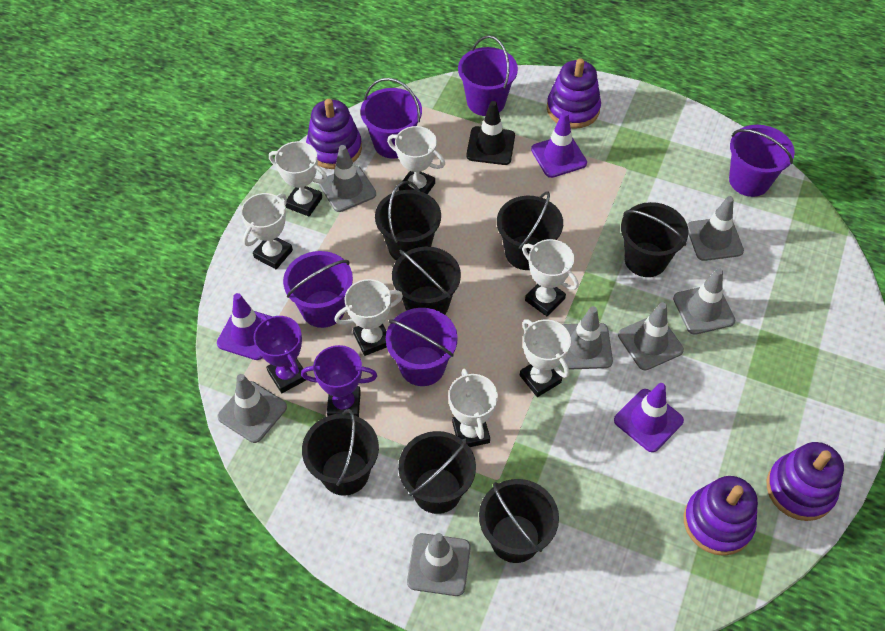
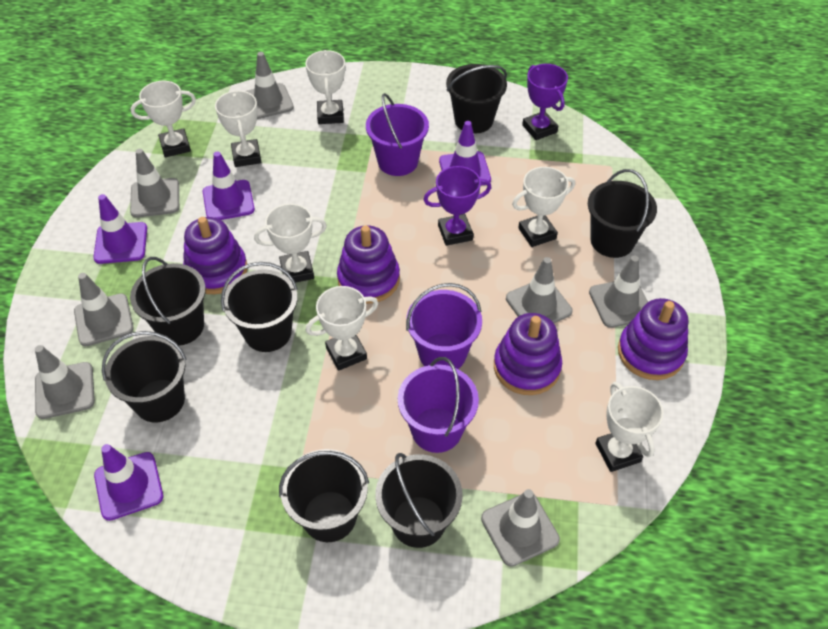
black traffic cone: 1 -> 0
purple bucket: 5 -> 3
purple traffic cone: 3 -> 4

